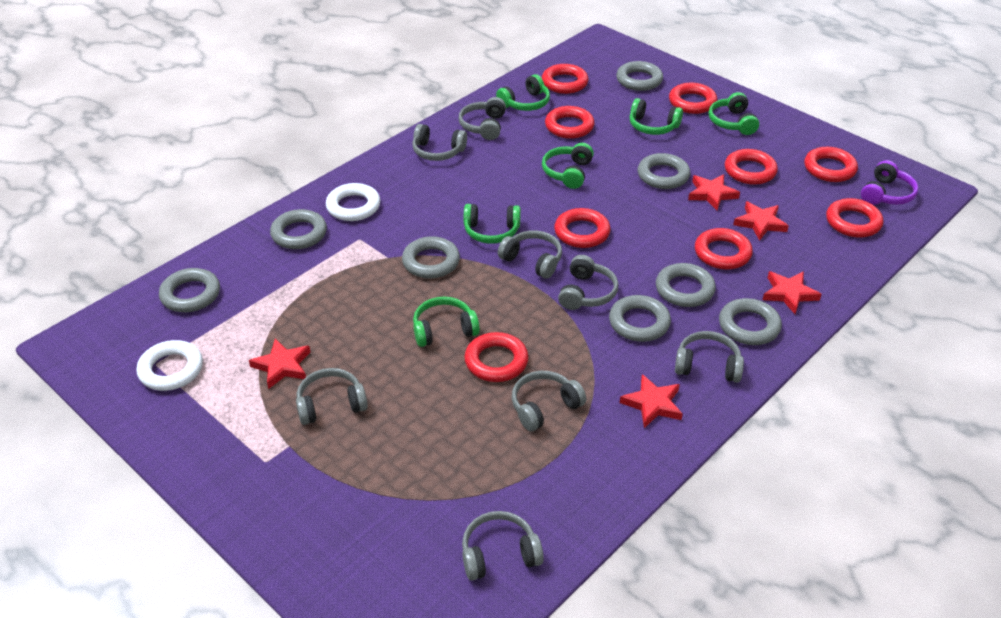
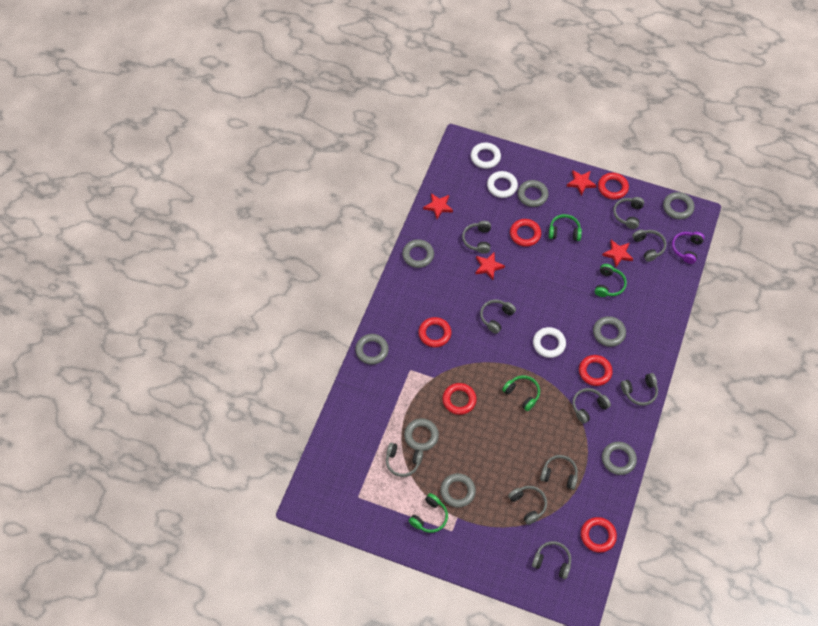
green headphones: 6 -> 4
grey headphones: 8 -> 10
red ring: 9 -> 6
red star: 5 -> 4
white ring: 2 -> 3

